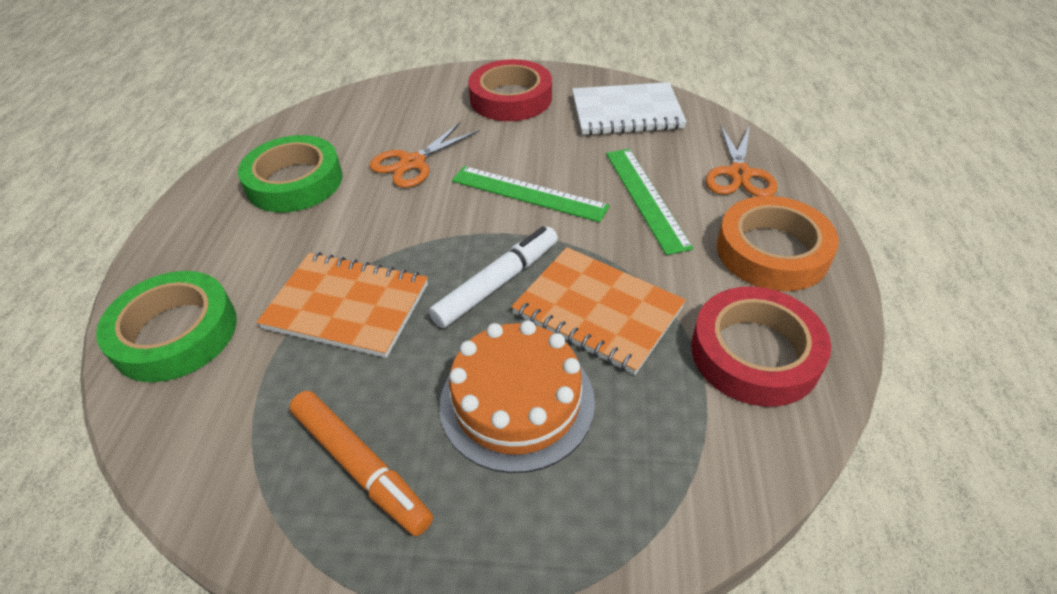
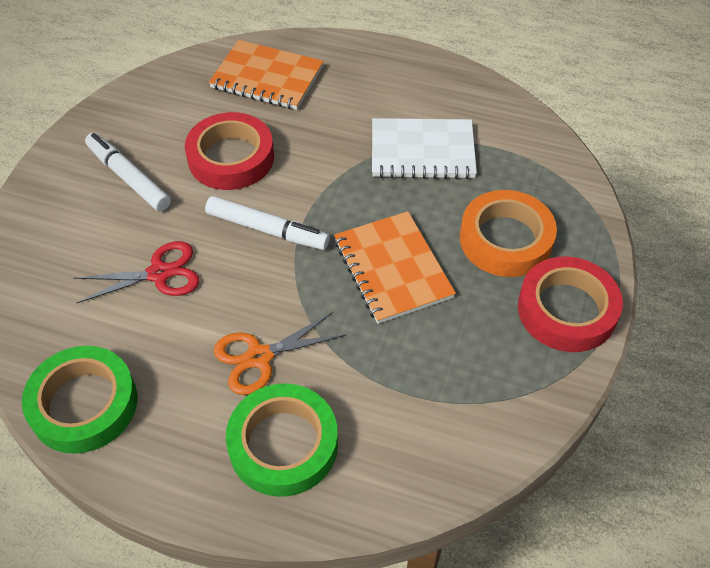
green ruler: 2 -> 0
orange cake: 1 -> 0
orange marker: 1 -> 0
orange scissors: 2 -> 1
red scissors: 0 -> 1
white marker: 1 -> 2

